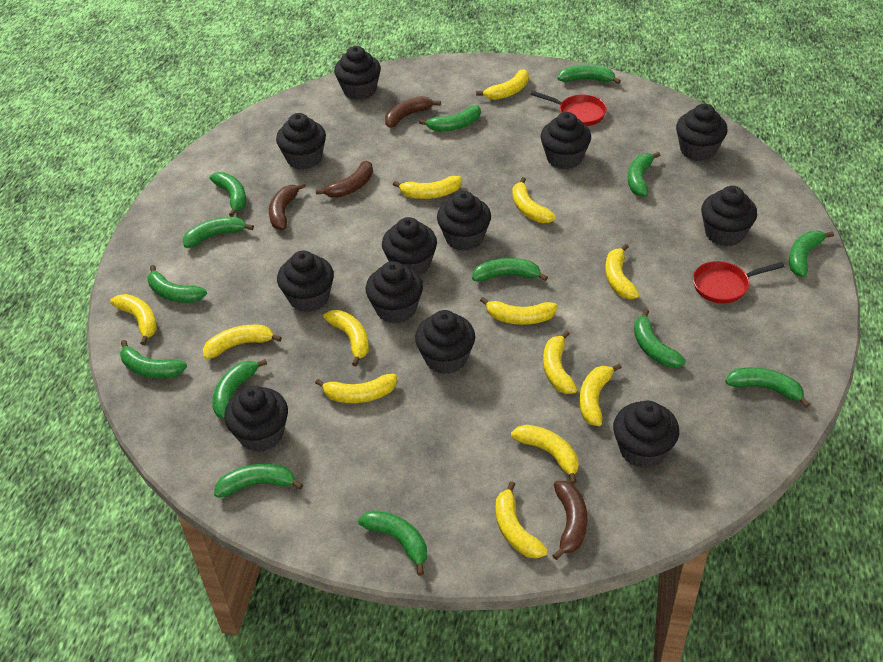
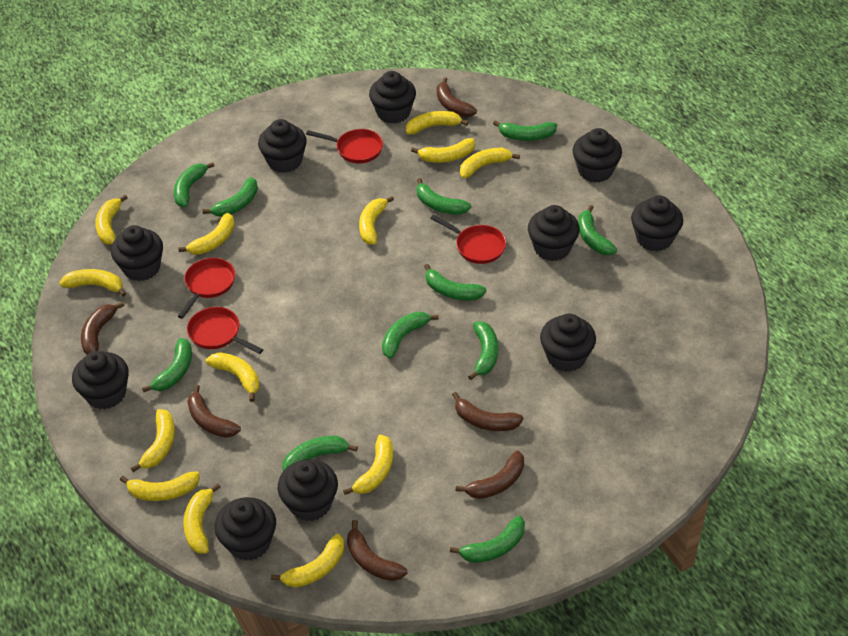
black cupcake: 12 -> 10
brown banana: 4 -> 6
green banana: 14 -> 11
red pan: 2 -> 4

